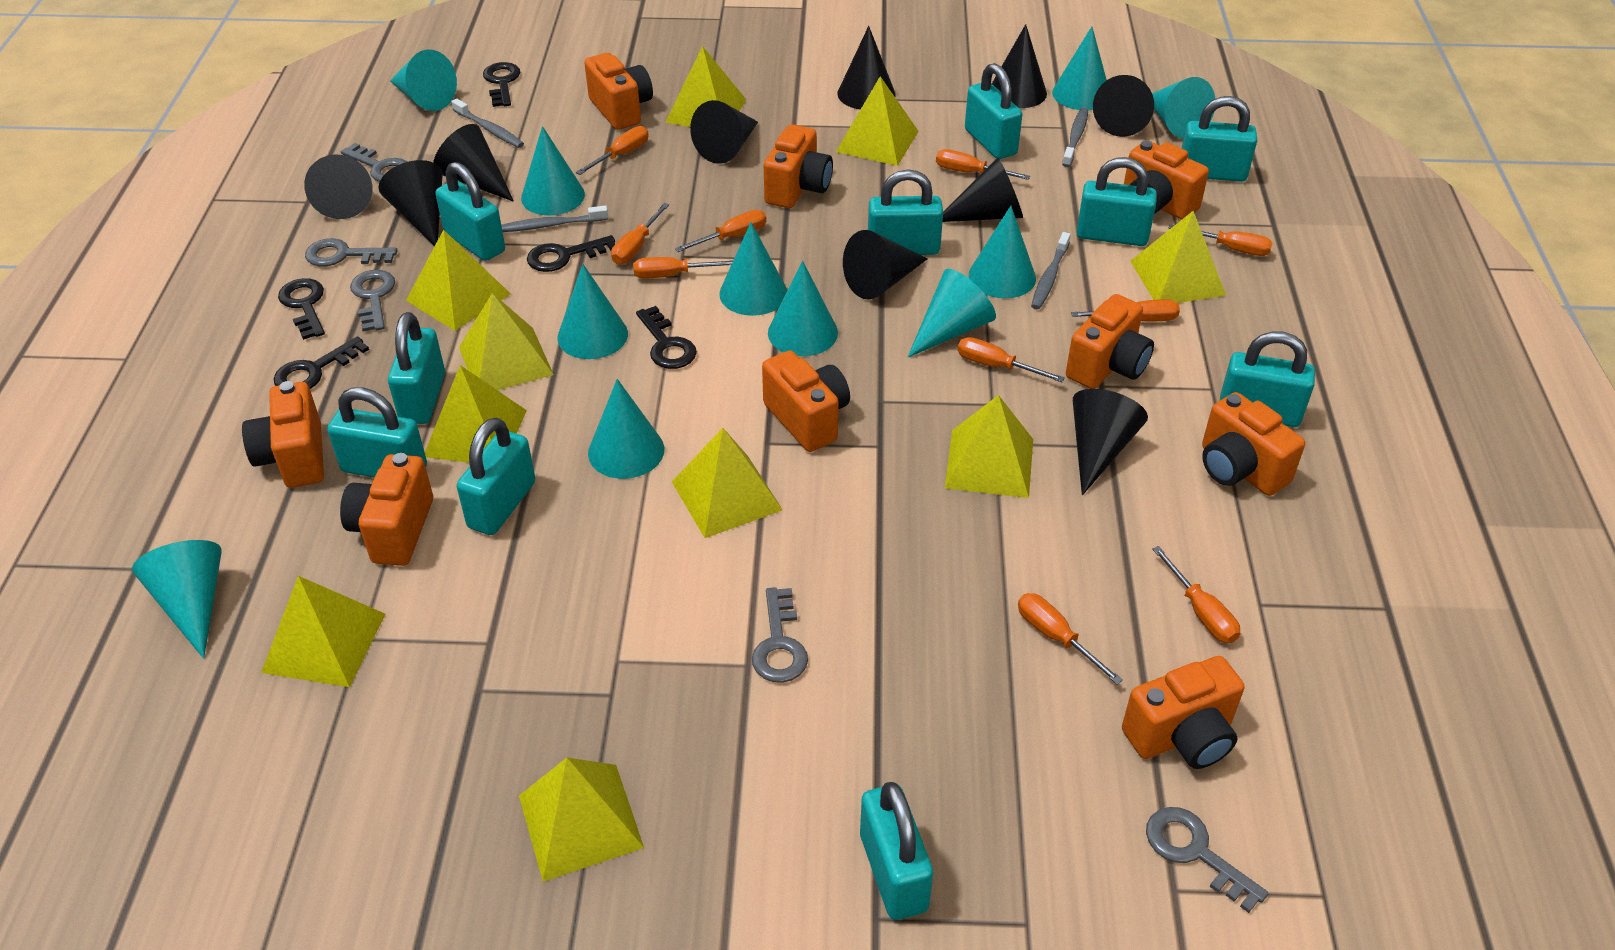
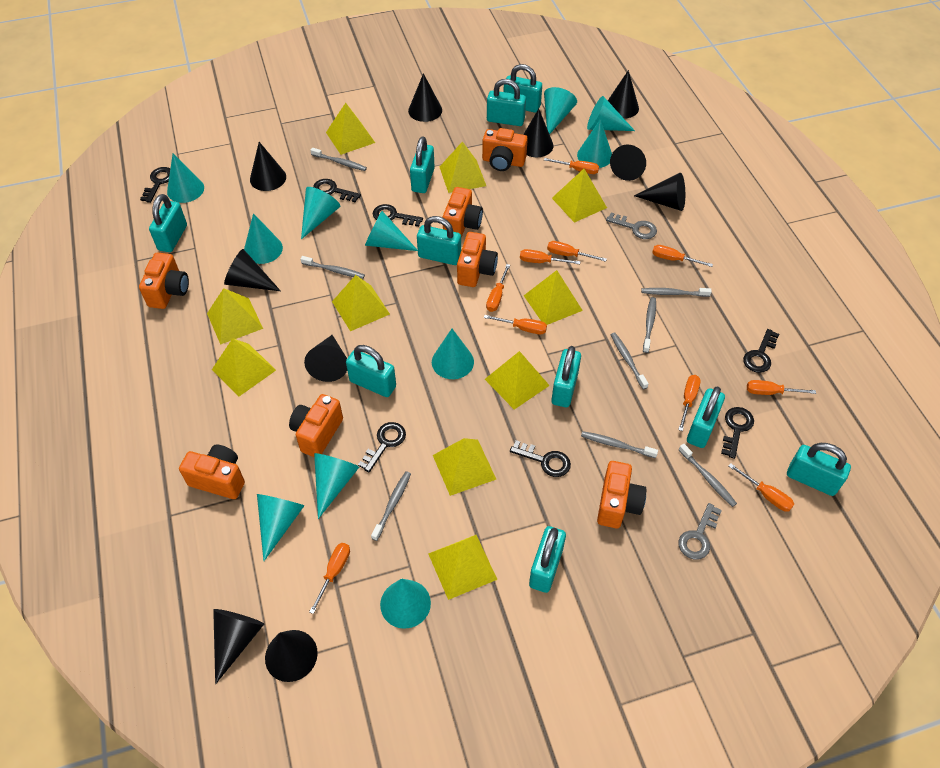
black key: 5 -> 7
grey key: 5 -> 2
grey toothbrush: 4 -> 8
orange camera: 9 -> 7

